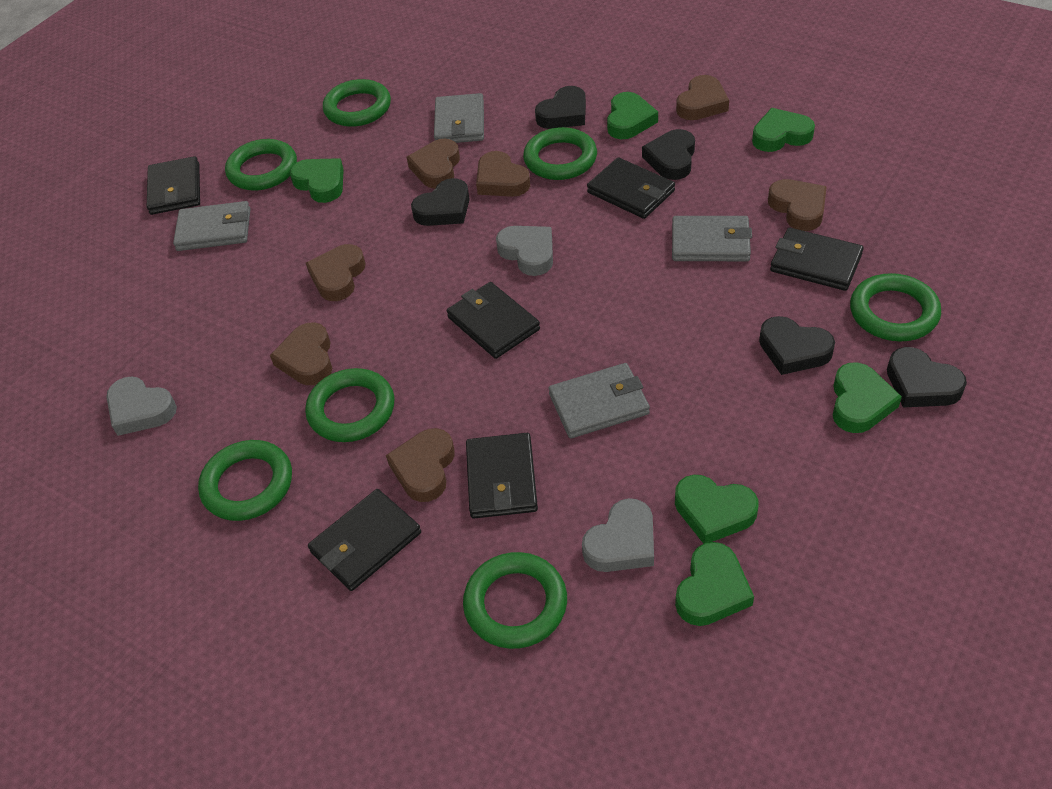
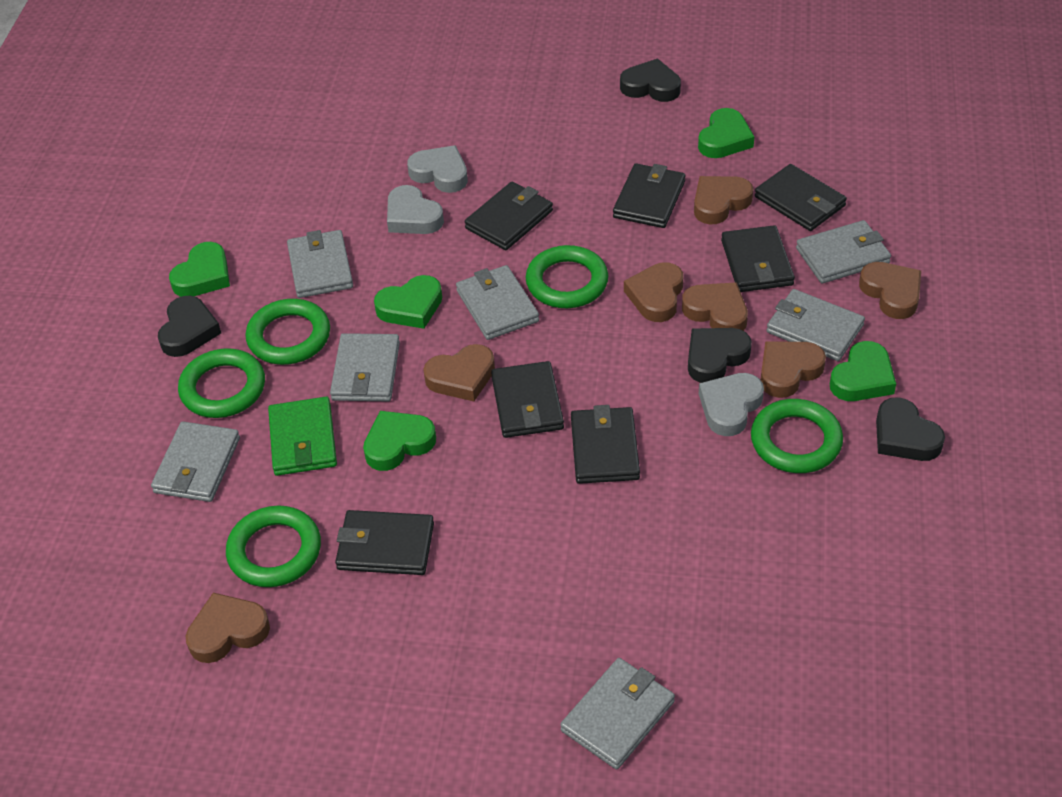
black heart: 5 -> 4
black wallet: 6 -> 7
green heart: 6 -> 5
green ring: 7 -> 5
green wallet: 0 -> 1
grey wallet: 4 -> 7

